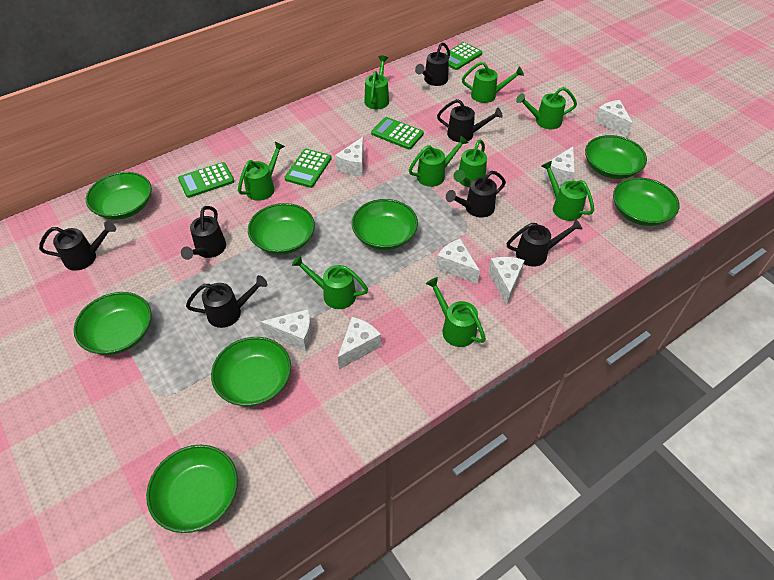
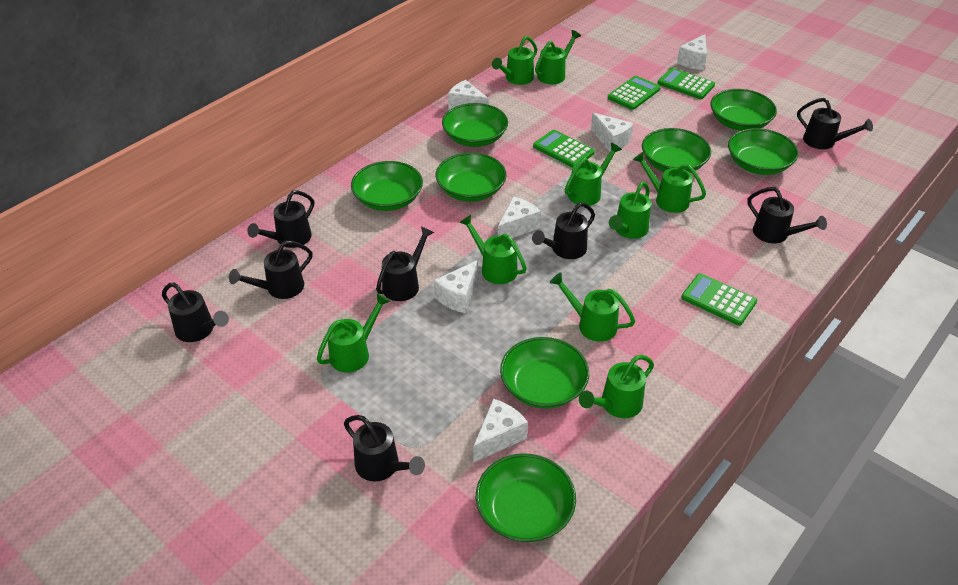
black watering can: 7 -> 8
white cheese: 7 -> 6

